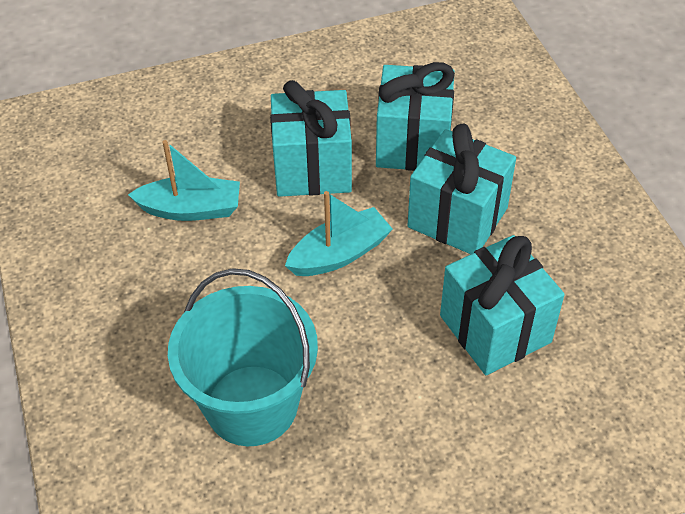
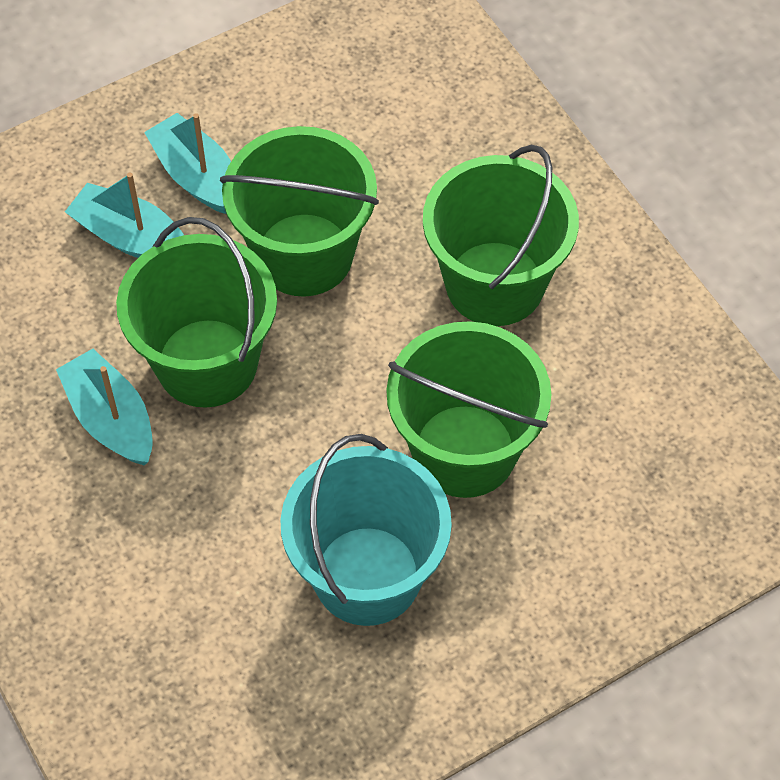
green bucket: 0 -> 4
turquoise boat: 2 -> 3
turquoise gift: 4 -> 0

